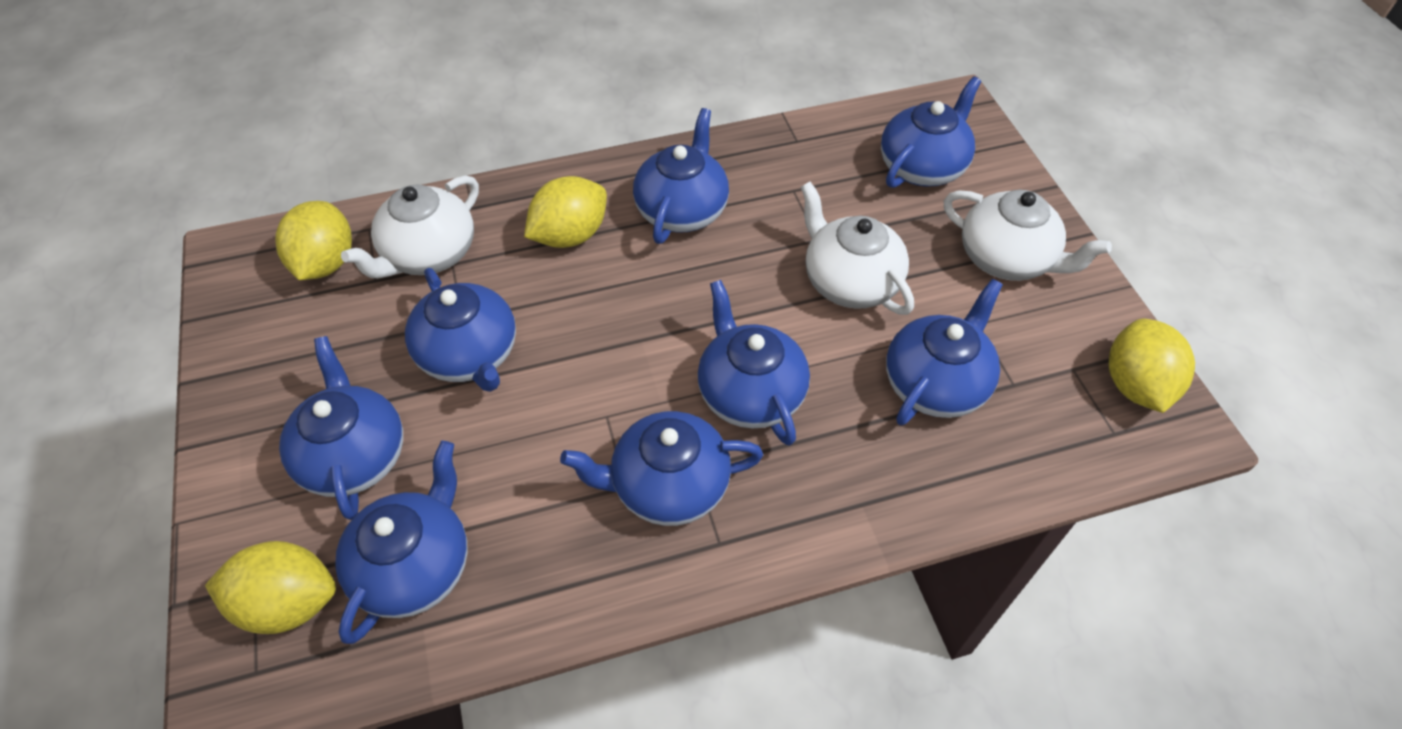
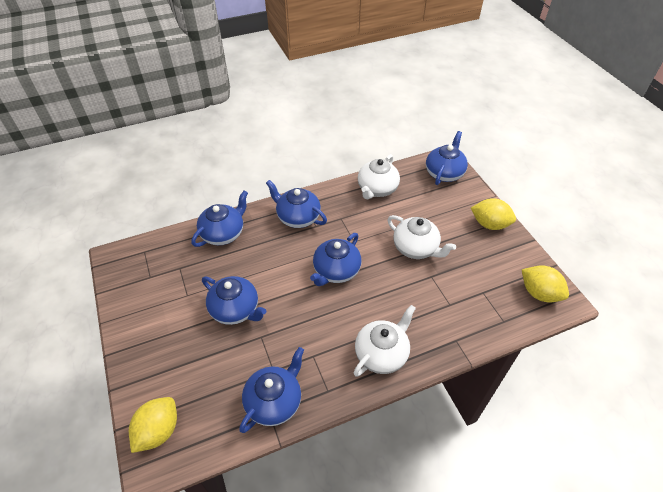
blue teapot: 8 -> 6
yellow lemon: 4 -> 3

